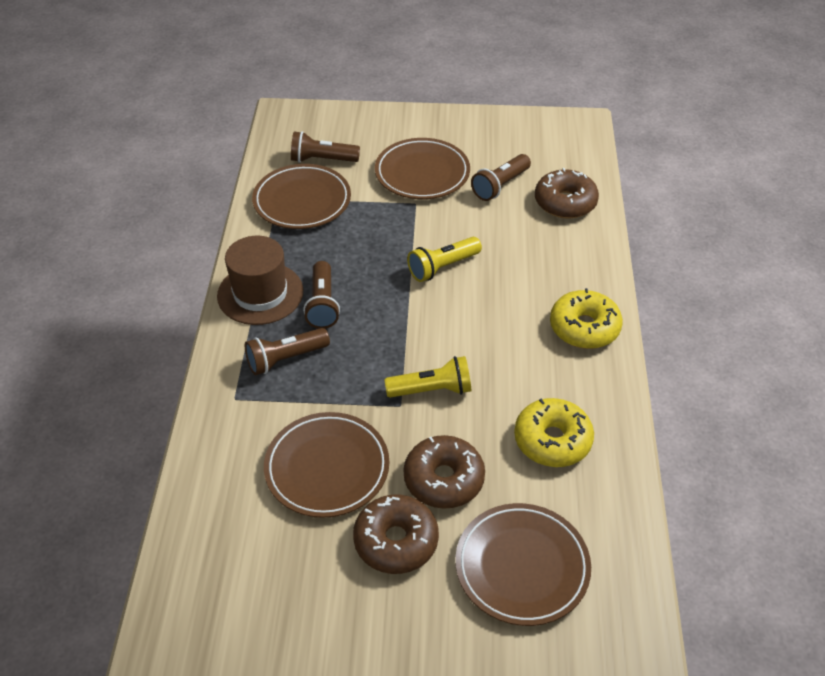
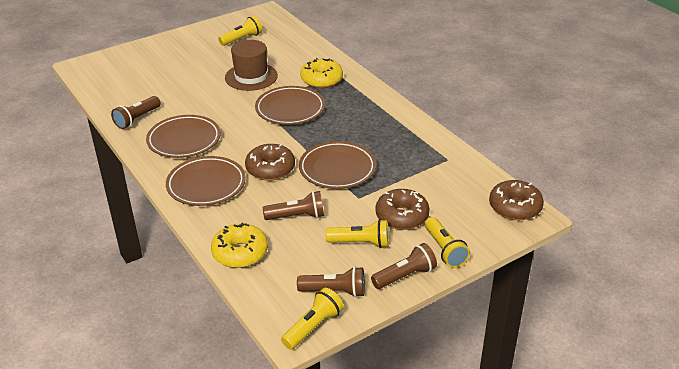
yellow flashlight: 2 -> 4

